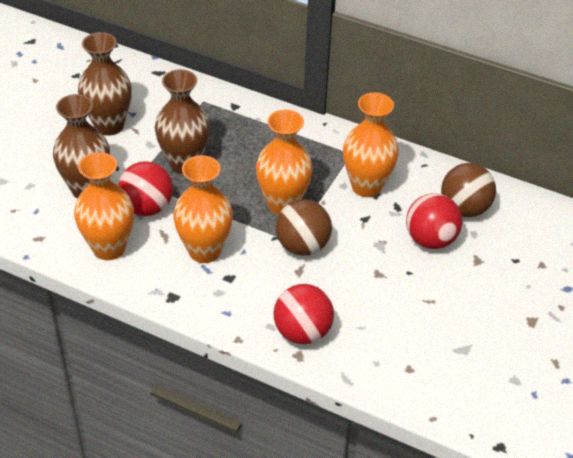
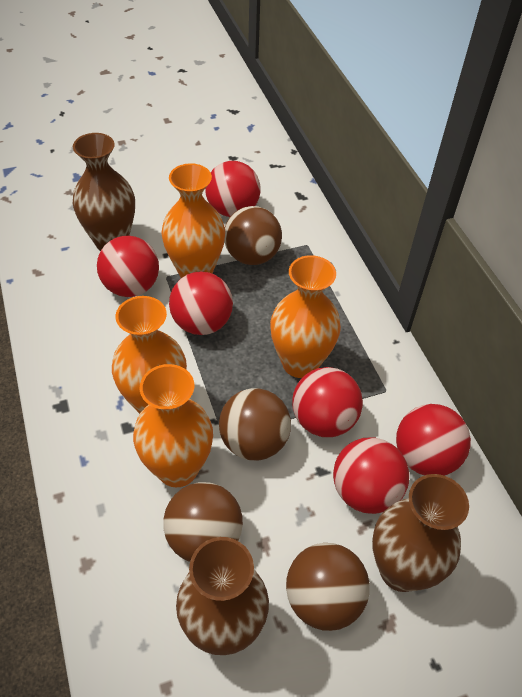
brown ball: 2 -> 4
red ball: 3 -> 6

